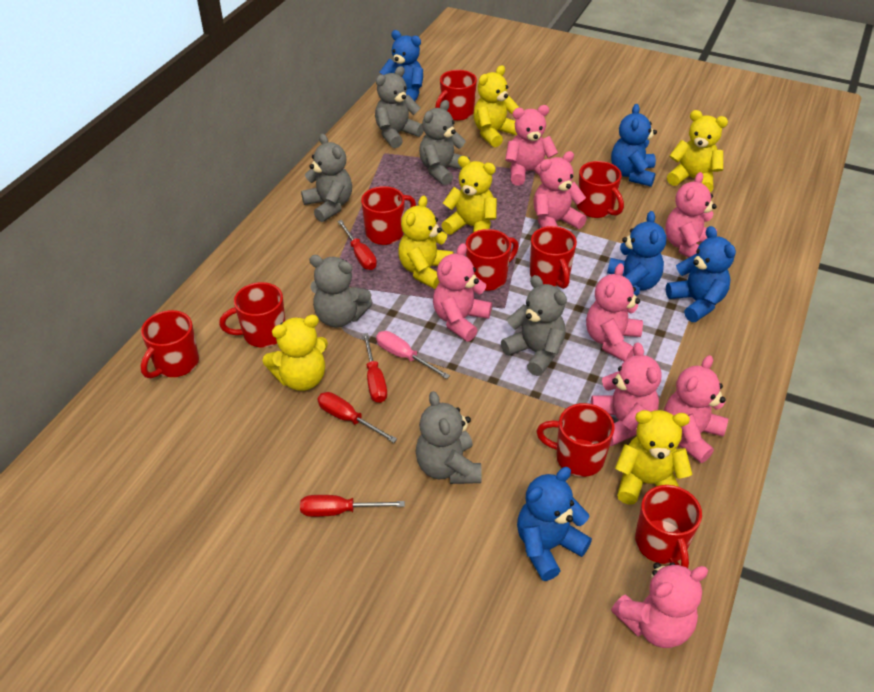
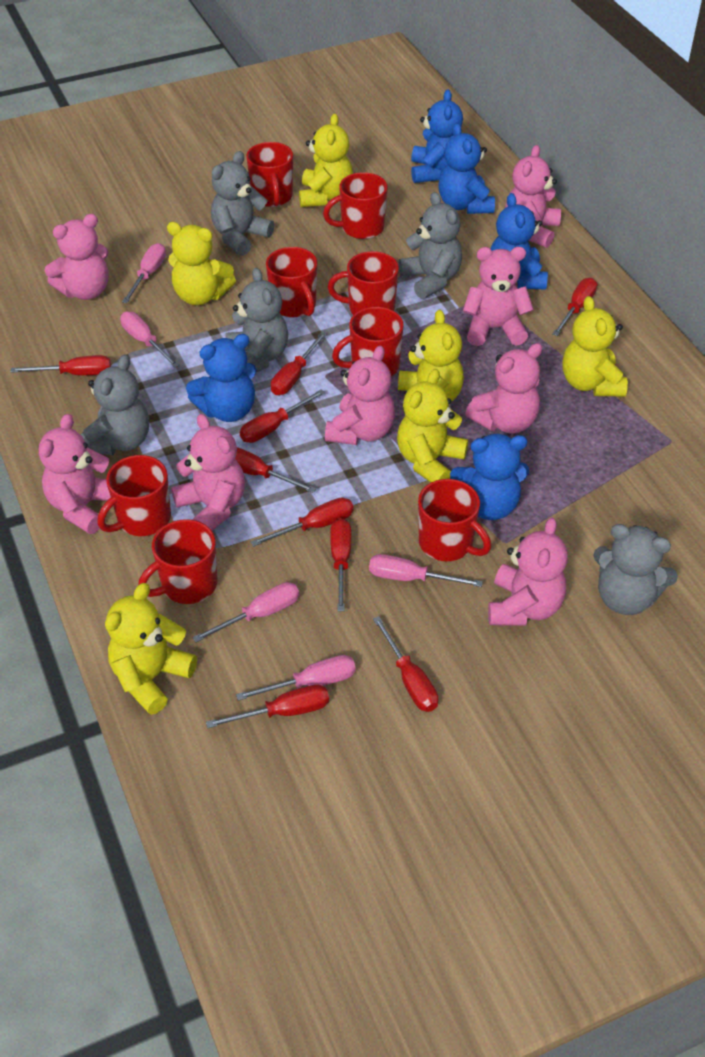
grey teddy bear: 6 -> 5
pink screwdriver: 1 -> 5
red mug: 9 -> 8
red screwdriver: 4 -> 9

